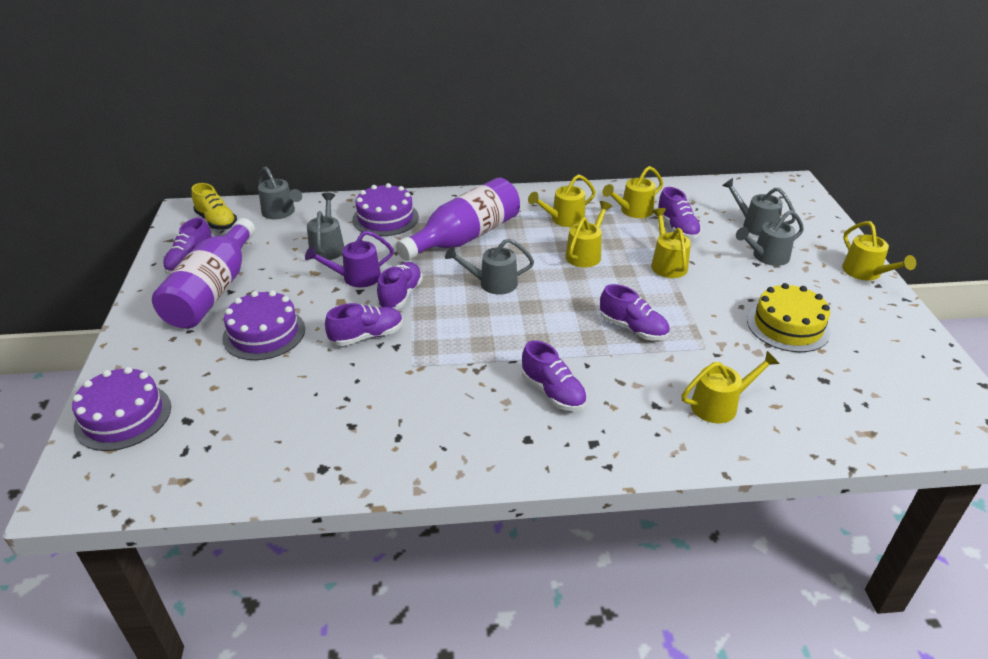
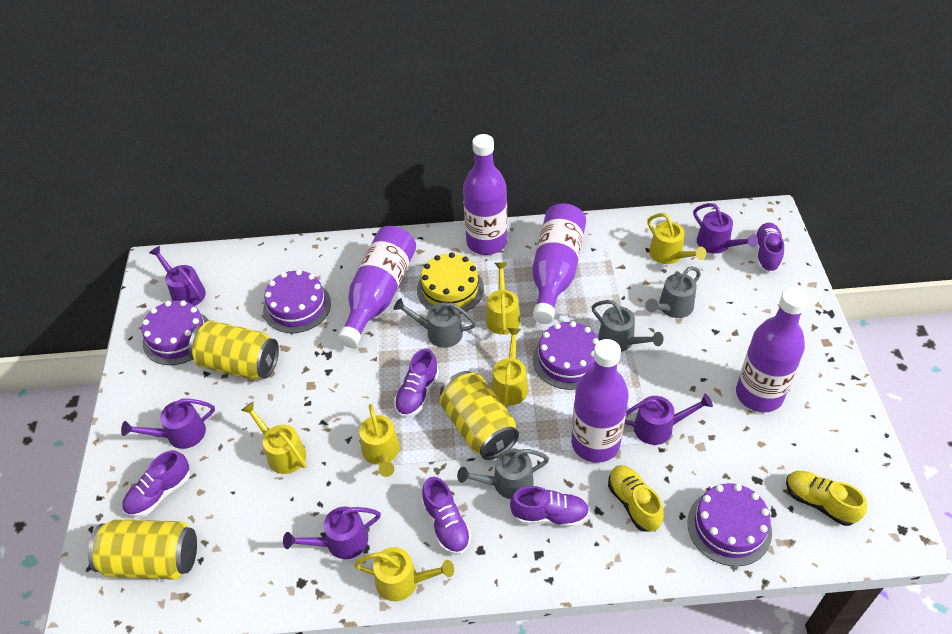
grey watering can: 5 -> 4
purple bottle: 2 -> 5
purple cake: 3 -> 4
purple shoe: 6 -> 5
purple watering can: 1 -> 5
yellow can: 0 -> 3
yellow shoe: 1 -> 2

